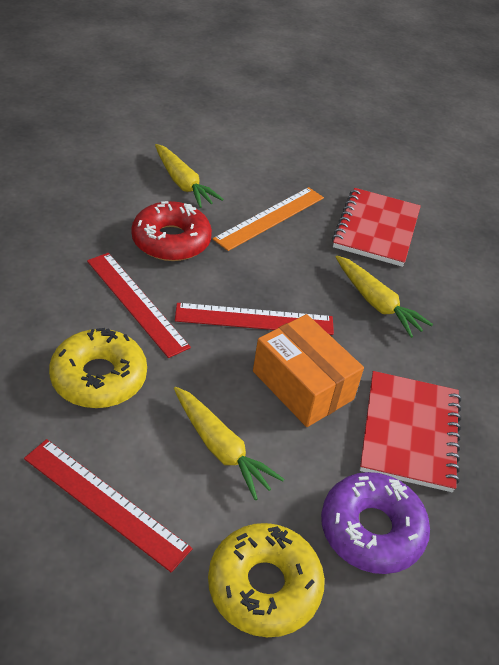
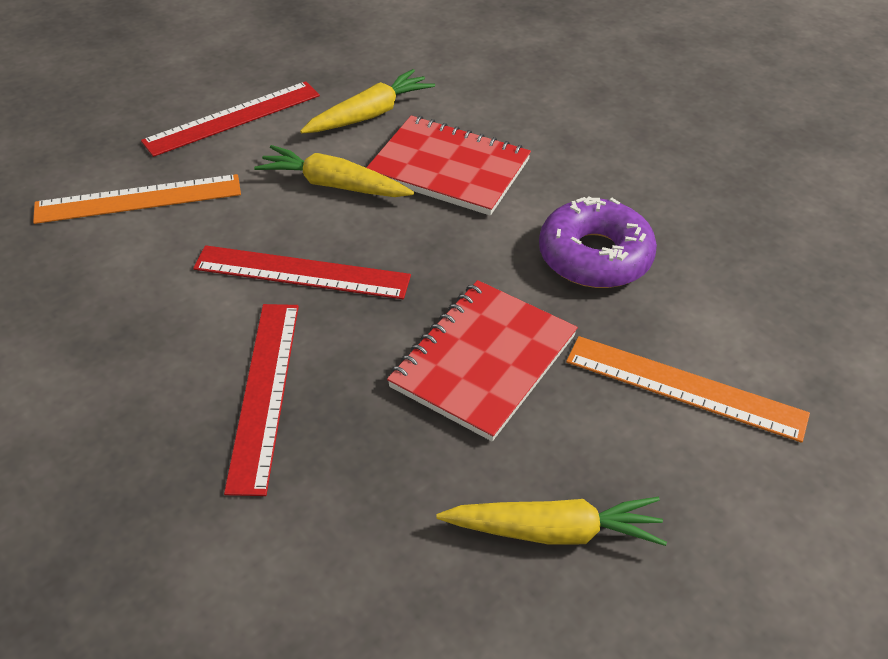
orange box: 1 -> 0
orange ruler: 1 -> 2
red donut: 1 -> 0
yellow donut: 2 -> 0

